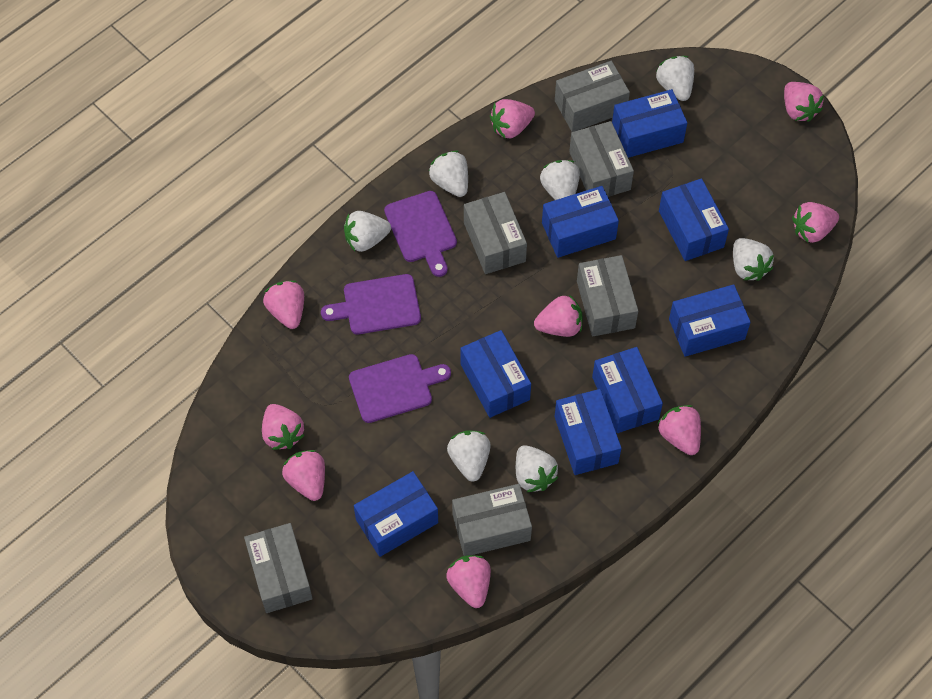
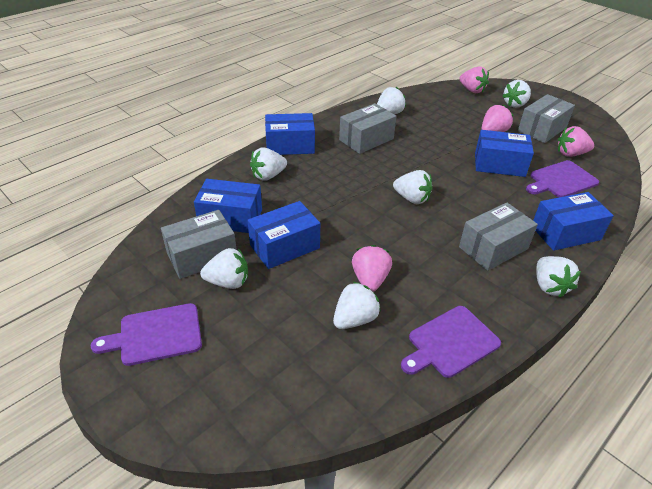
blue box: 8 -> 5
grey box: 6 -> 4
pink strawberry: 9 -> 4

